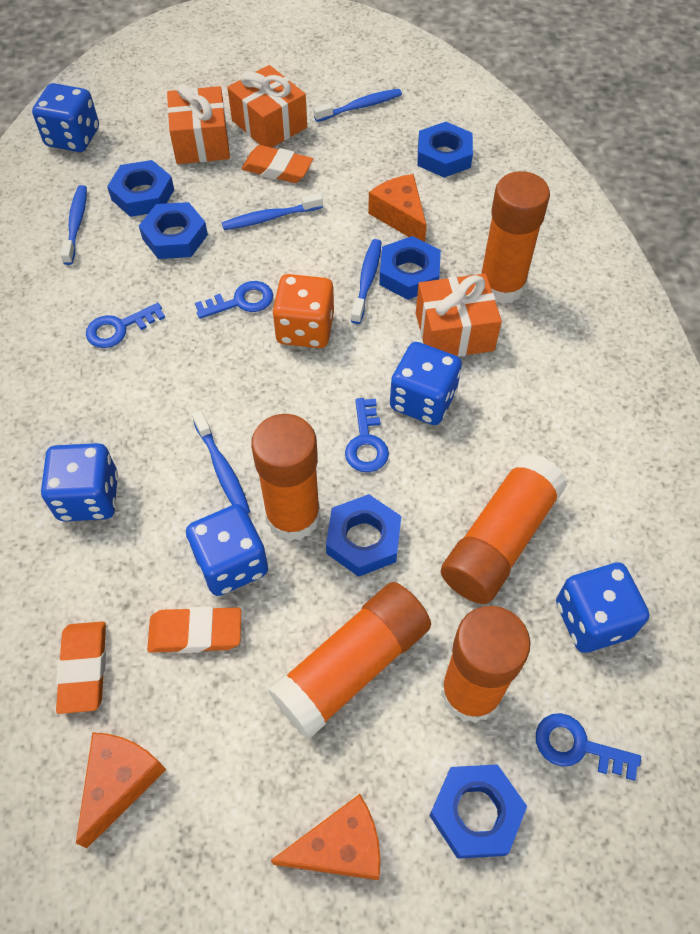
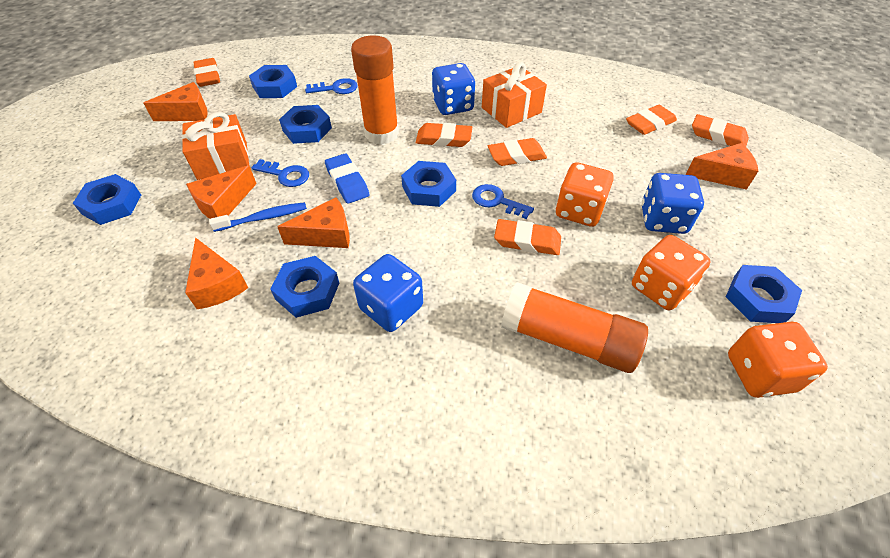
blue dice: 5 -> 3
blue eraser: 0 -> 1
blue key: 4 -> 3
blue toothbrush: 5 -> 1
orange cheese: 3 -> 5
orange dice: 1 -> 3
orange eraser: 3 -> 6
orange gift: 3 -> 2
orange glue stick: 5 -> 2

